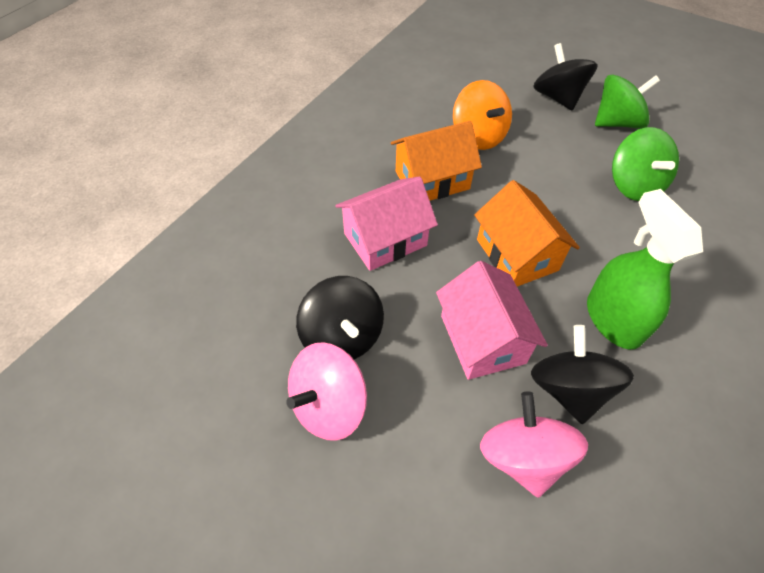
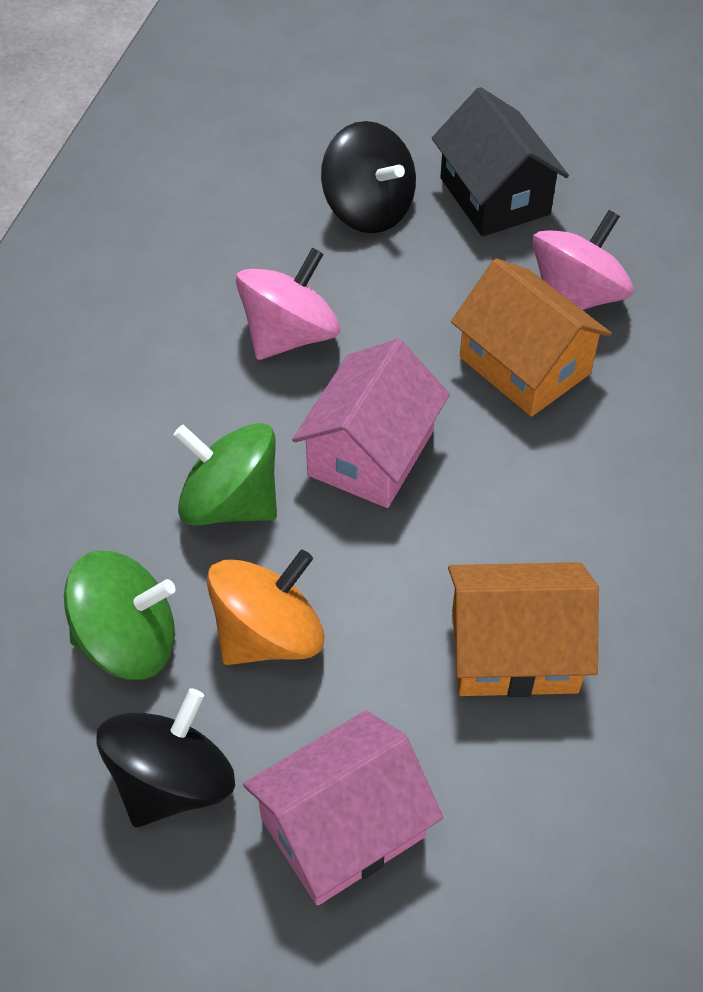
black house: 0 -> 1
black spinning top: 3 -> 2
green spray bottle: 1 -> 0

